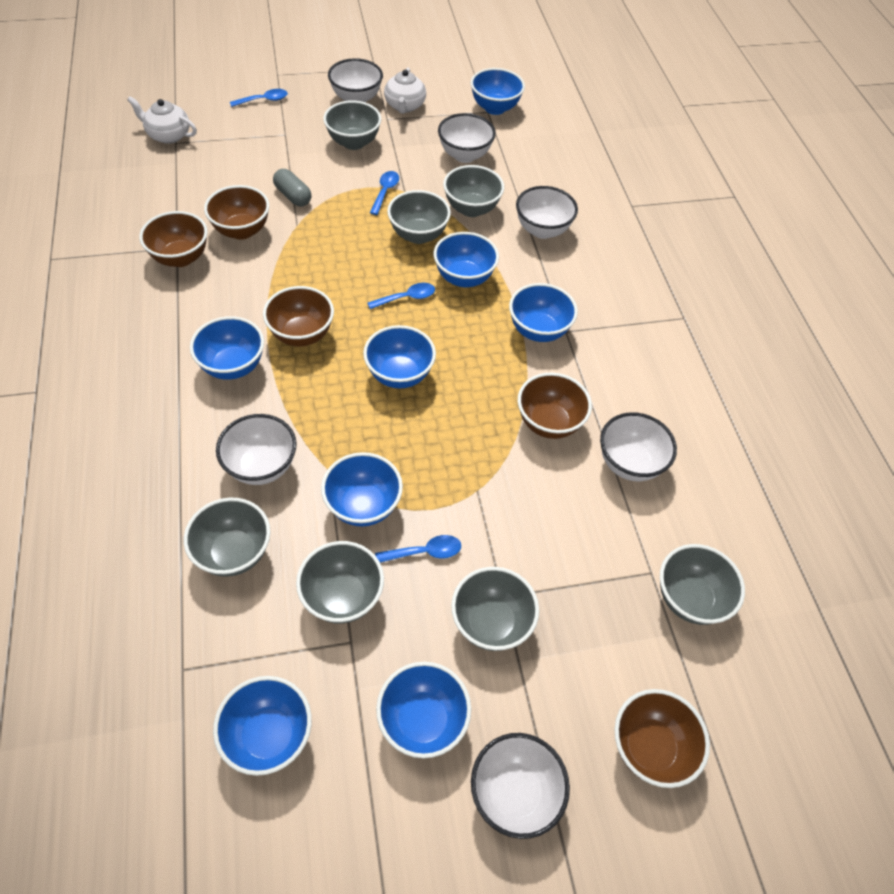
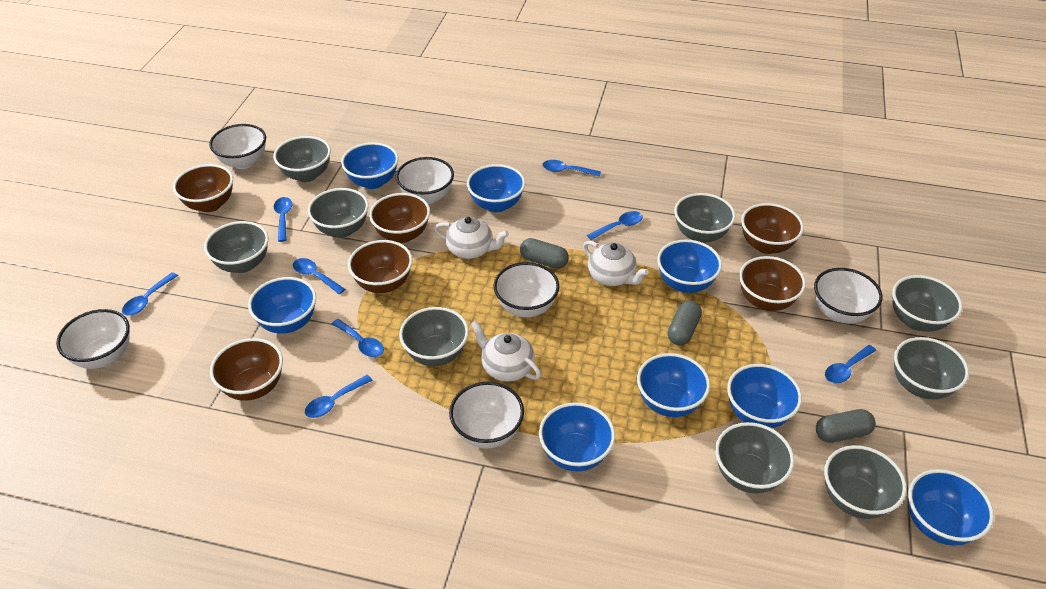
blue spoon: 4 -> 8
brown bowl: 5 -> 6
grey bowl: 7 -> 9
grey capsule: 1 -> 3
white teapot: 2 -> 3

